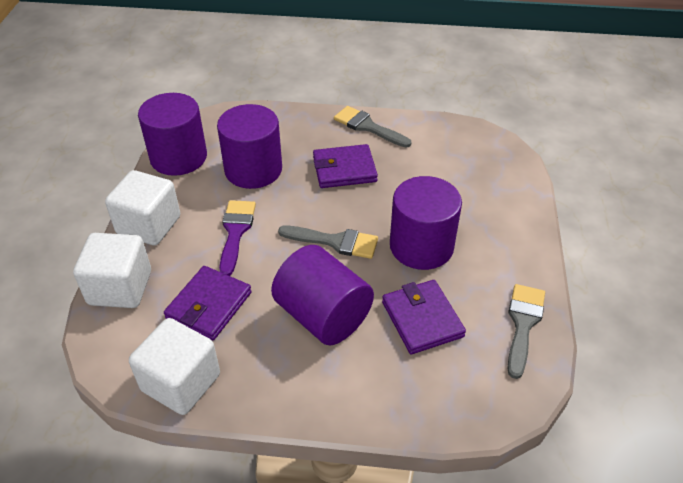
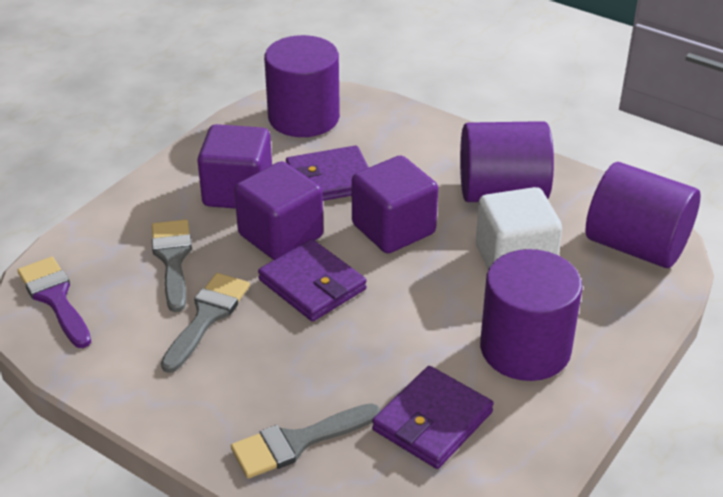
purple cube: 0 -> 3
white cube: 3 -> 1

